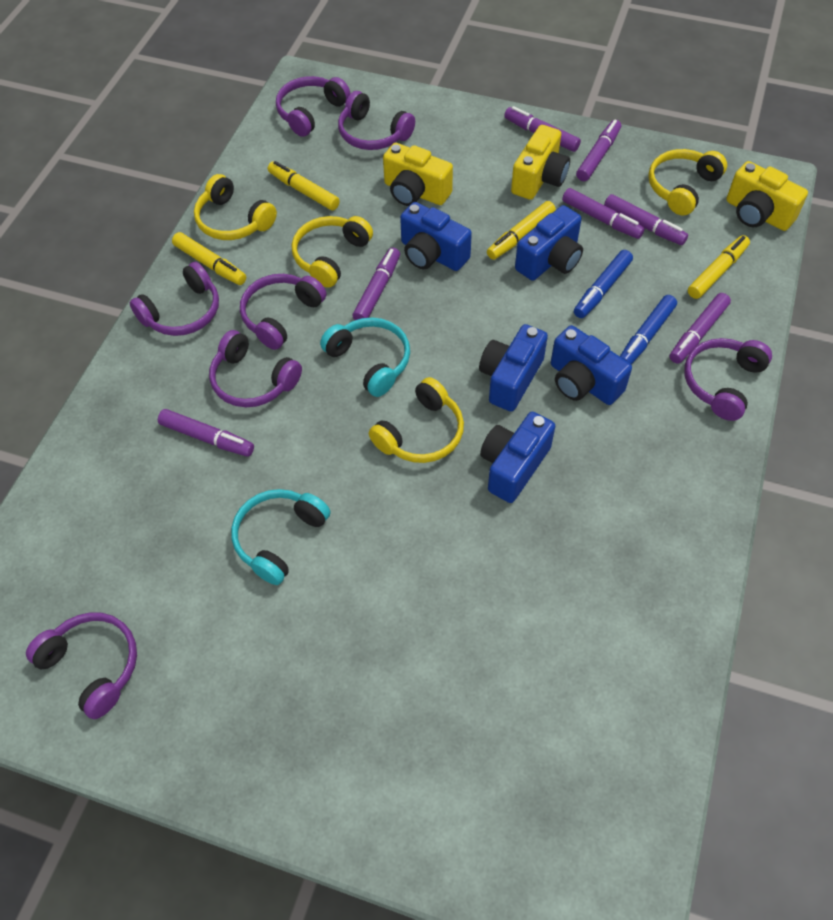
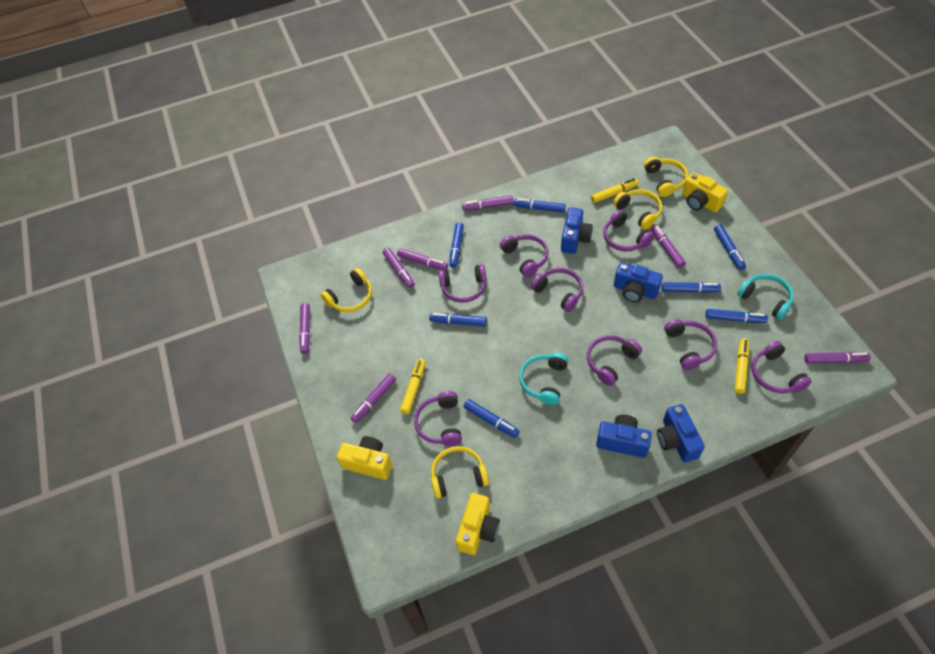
blue camera: 5 -> 4
blue marker: 2 -> 7
purple headphones: 7 -> 8
yellow marker: 4 -> 3

